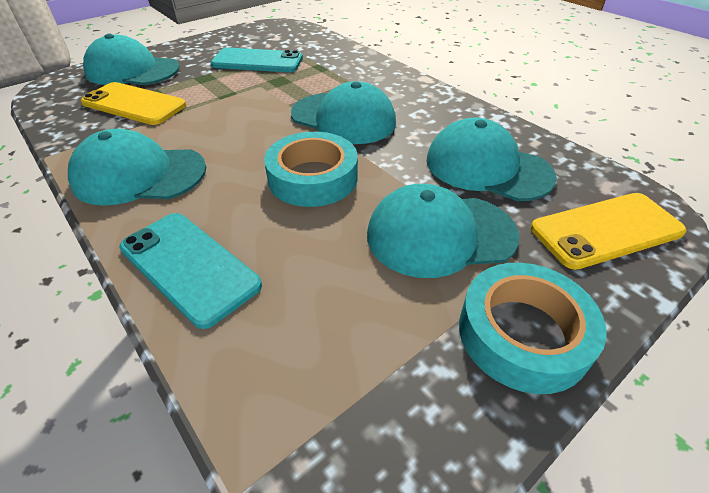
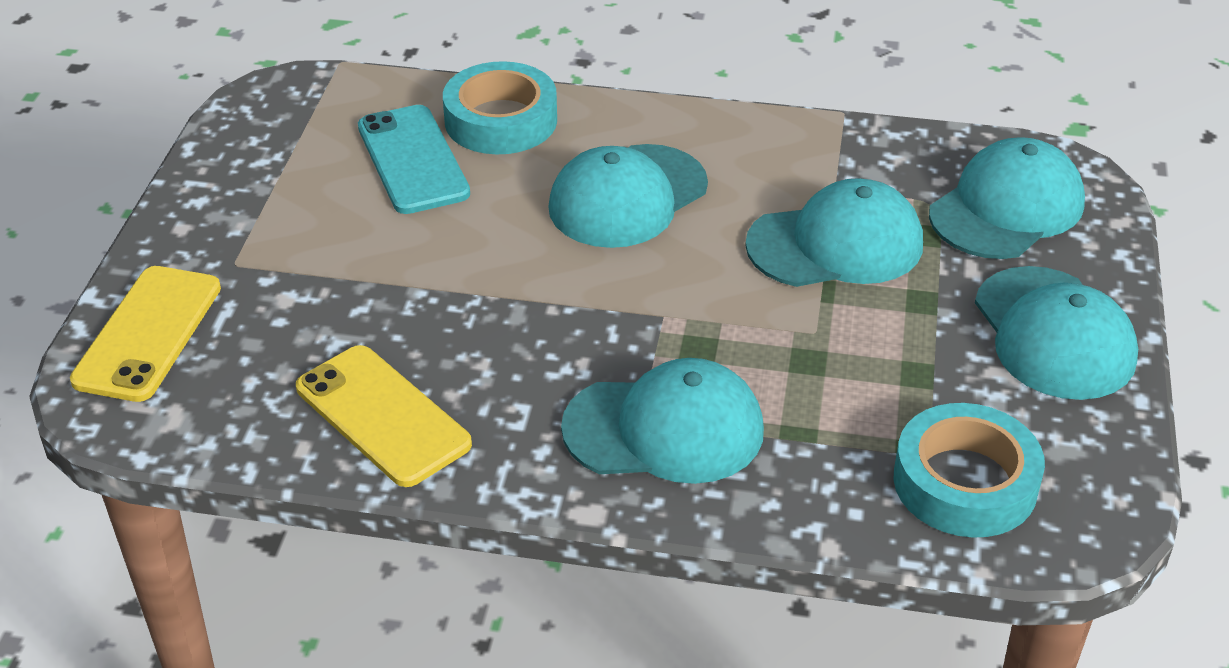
turquoise phone: 2 -> 1

